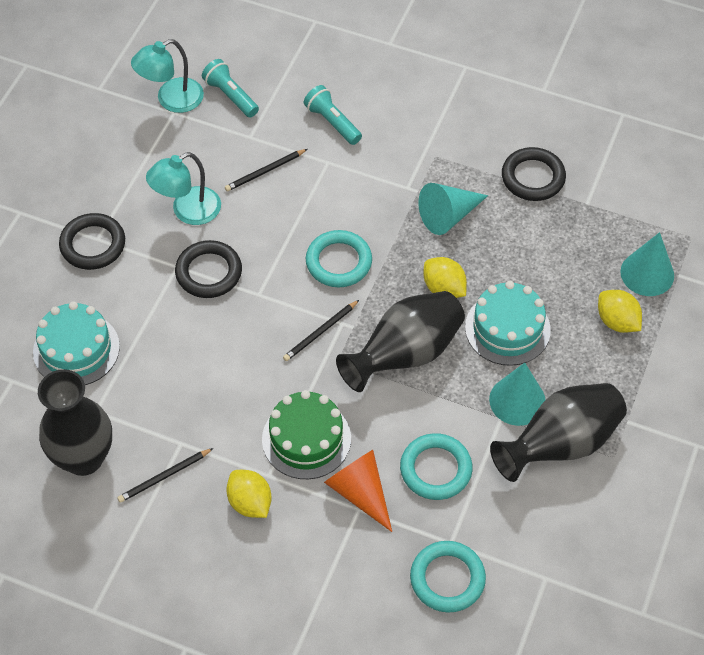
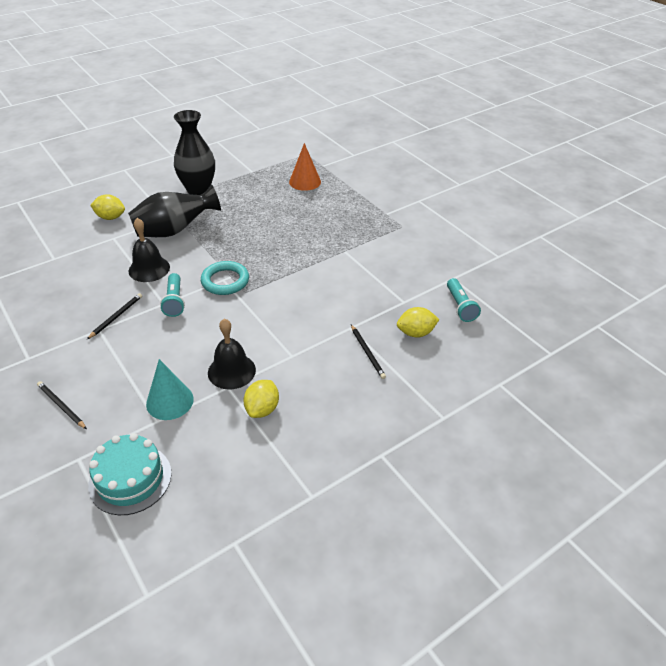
black bell: 0 -> 2
black ring: 3 -> 0
black vase: 3 -> 2
green cake: 1 -> 0
turquoise cake: 2 -> 1
turquoise cone: 3 -> 1
turquoise lamp: 2 -> 0
turquoise ring: 3 -> 1

